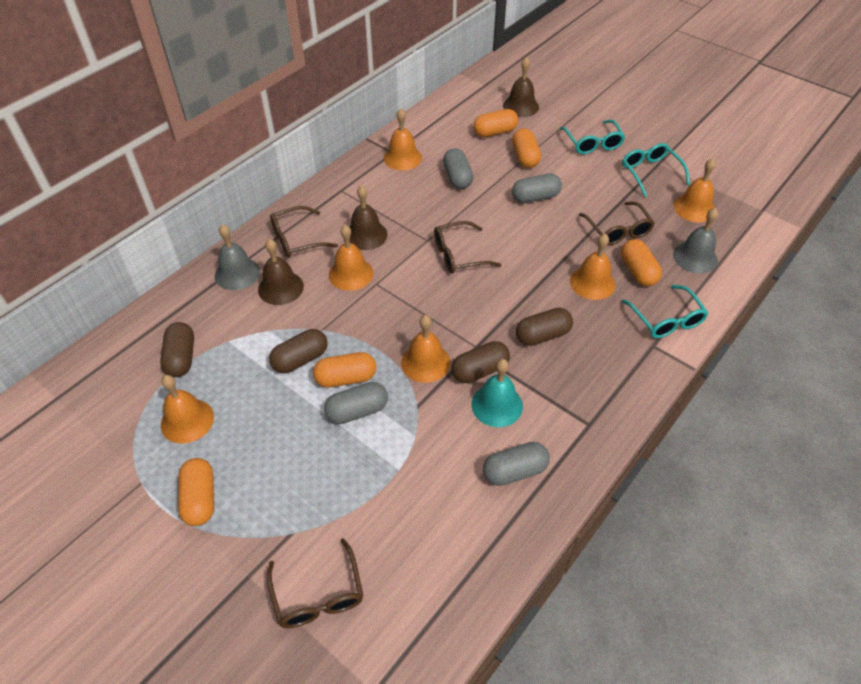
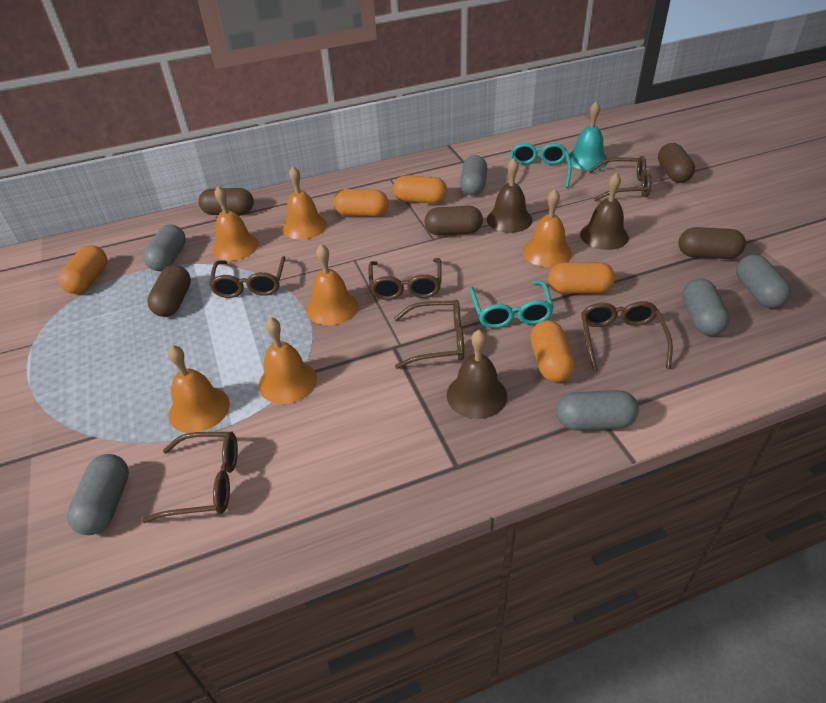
brown capsule: 4 -> 5
brown glasses: 4 -> 6
grey bell: 2 -> 0
grey capsule: 4 -> 6
turquoise glasses: 3 -> 2

